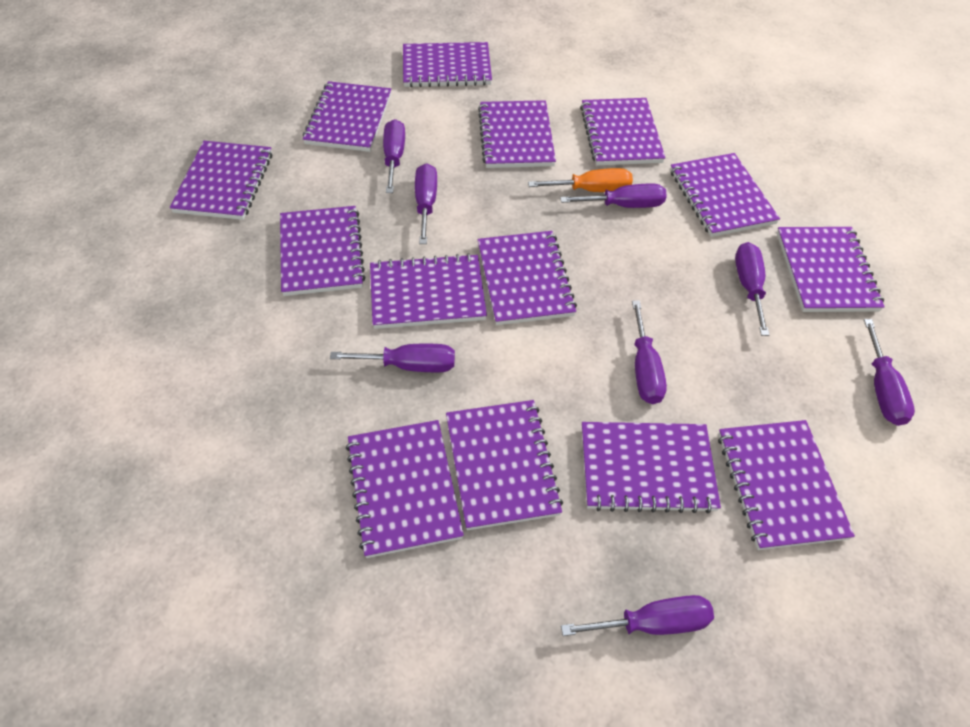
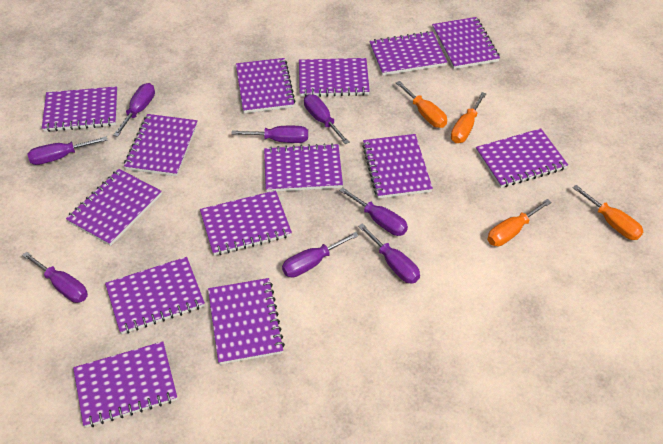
orange screwdriver: 1 -> 4

